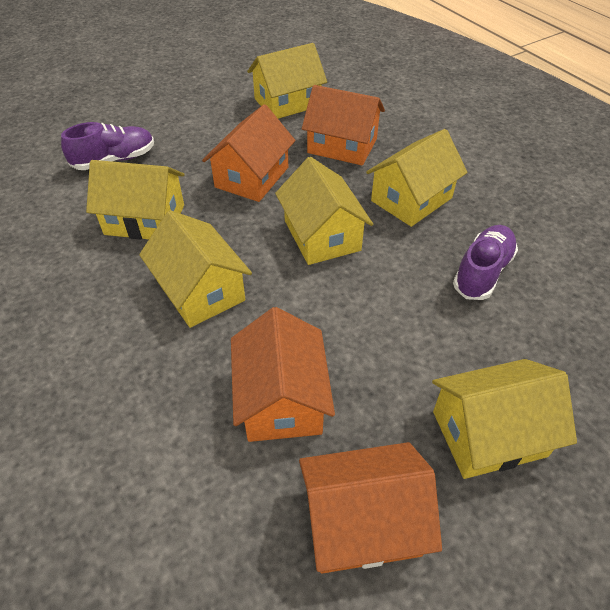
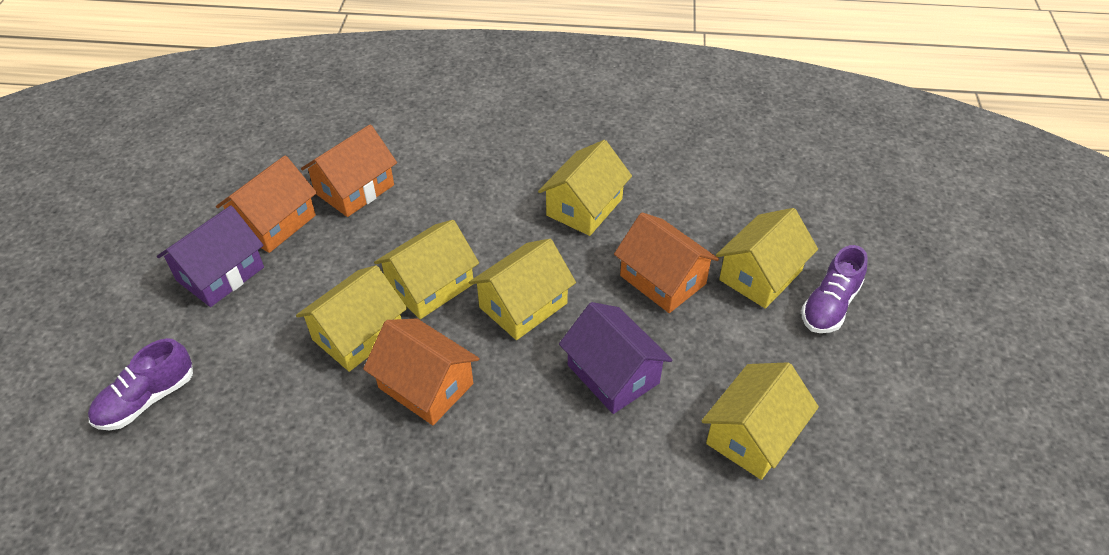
purple house: 0 -> 2

